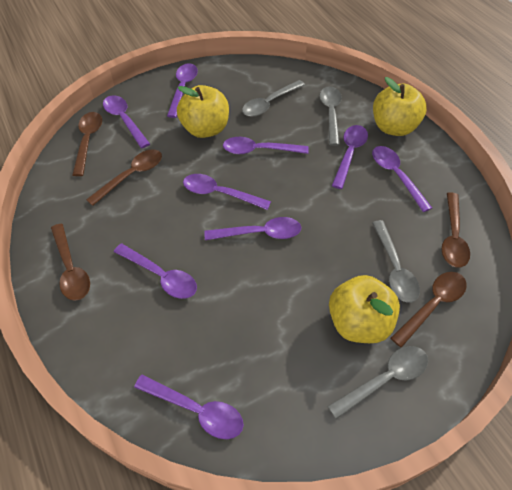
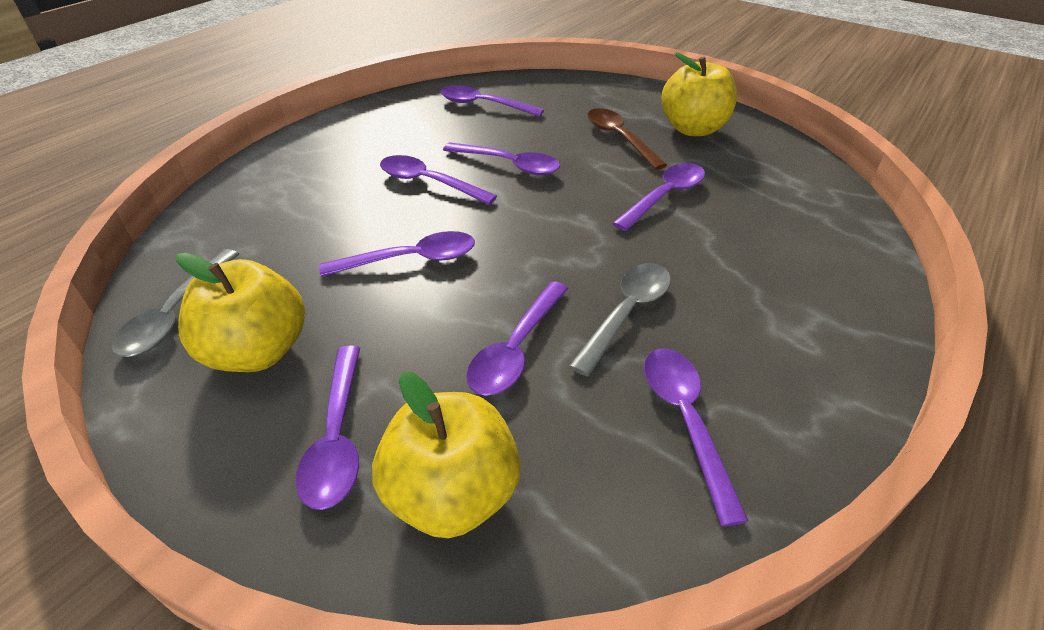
brown spoon: 5 -> 1
grey spoon: 4 -> 2
purple spoon: 9 -> 8

